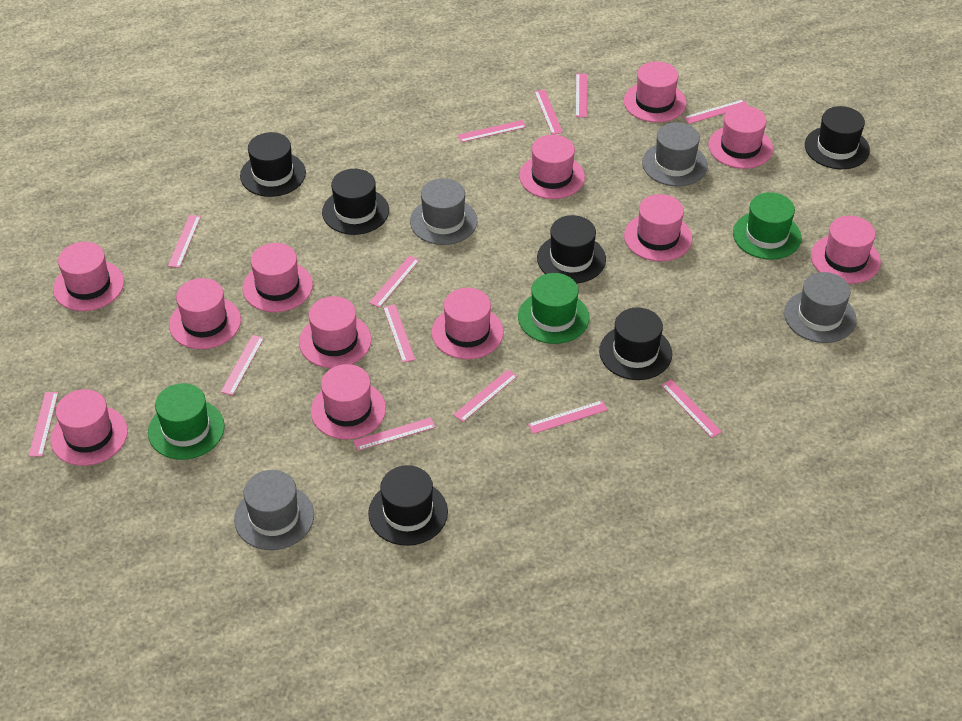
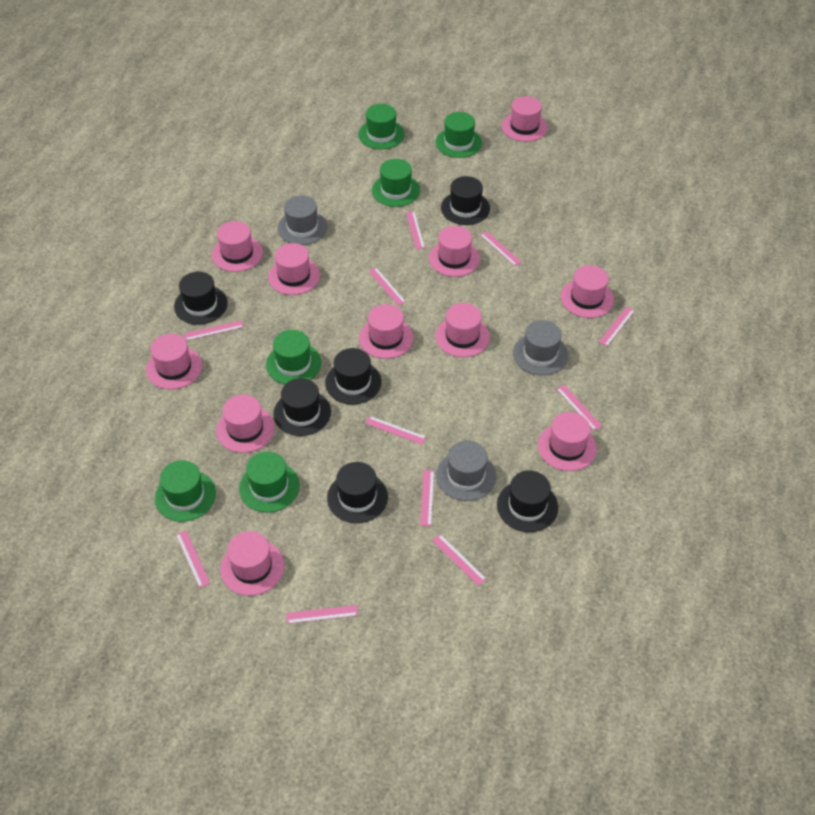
green hat: 3 -> 6
grey hat: 4 -> 3
pink hat: 12 -> 11
pink ruler: 13 -> 11

